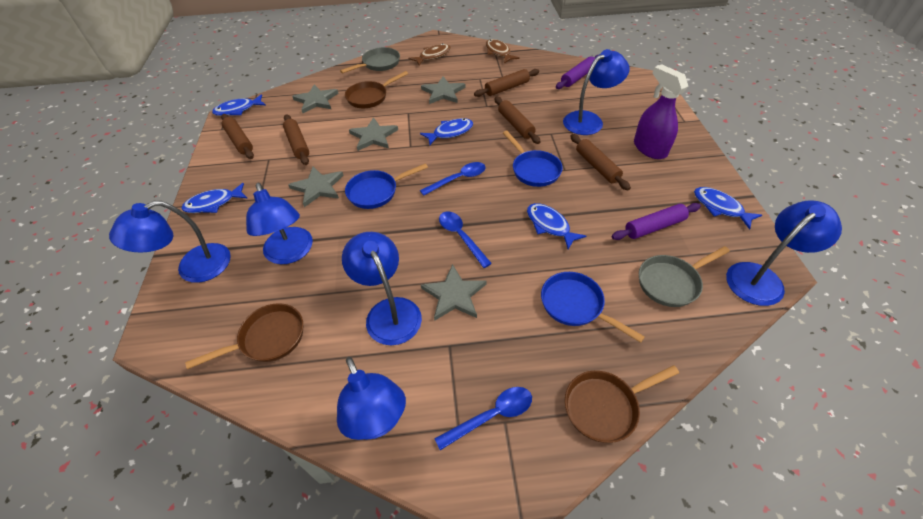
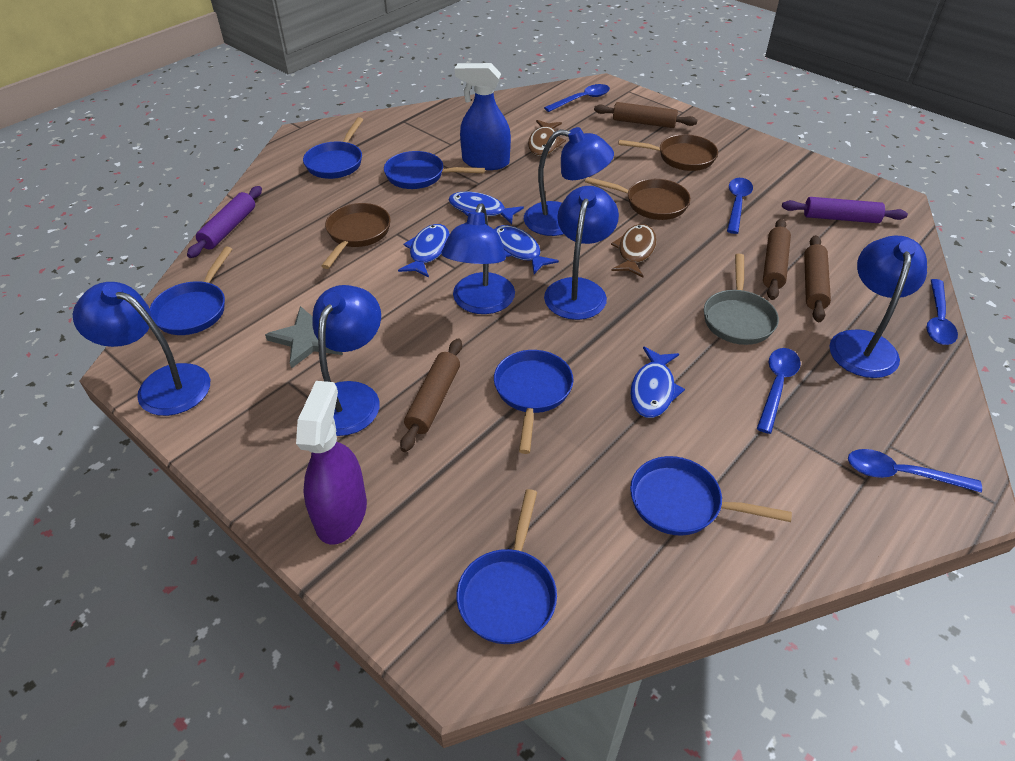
blue fish: 5 -> 4
blue pan: 3 -> 6
blue spoon: 3 -> 5
blue spray bottle: 0 -> 1
brown rolling pin: 5 -> 4
grey pan: 2 -> 1
grey star: 5 -> 1

